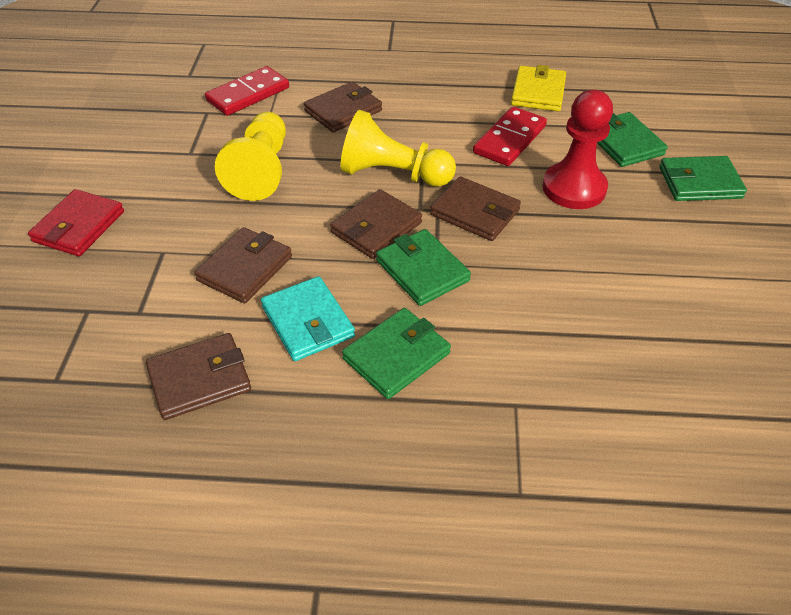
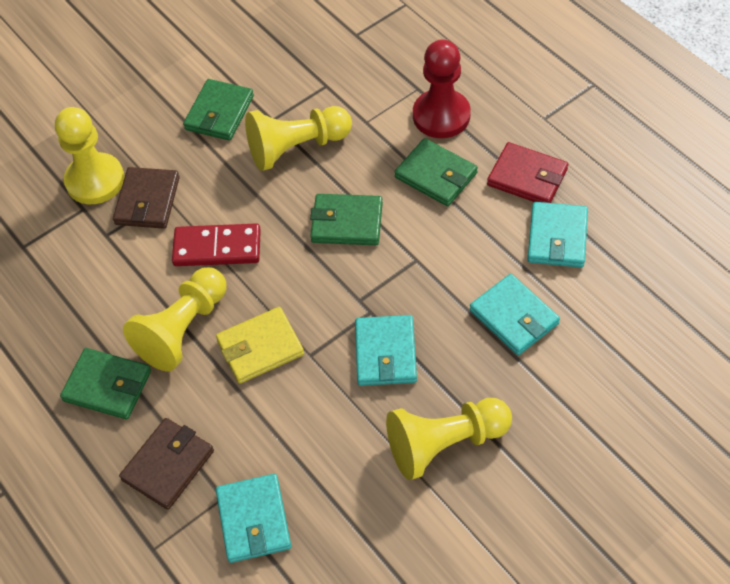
brown wallet: 5 -> 2
red domino: 2 -> 1
turquoise wallet: 1 -> 4
yellow pawn: 2 -> 4

